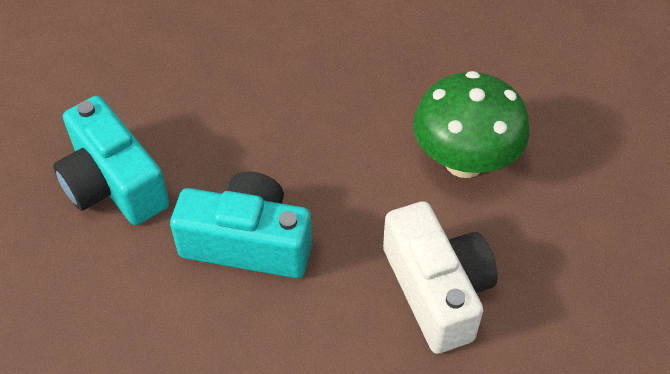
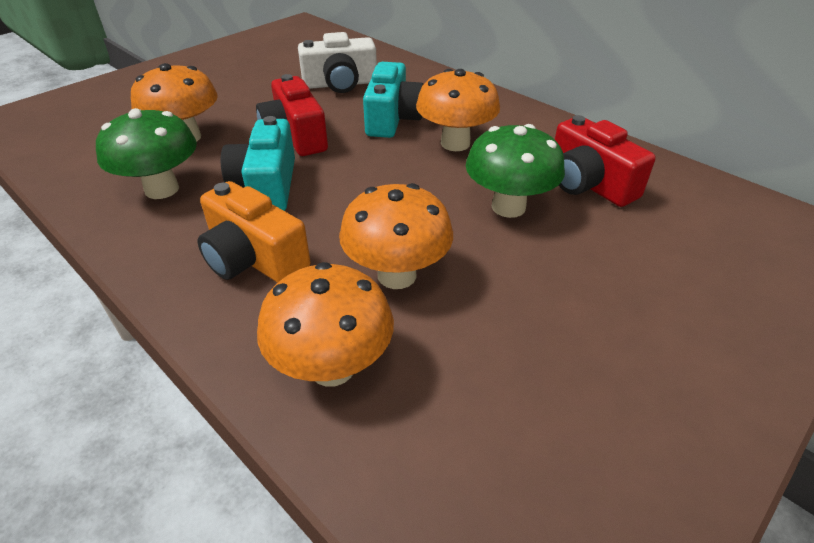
green mushroom: 1 -> 2
orange camera: 0 -> 1
orange mushroom: 0 -> 4
red camera: 0 -> 2

